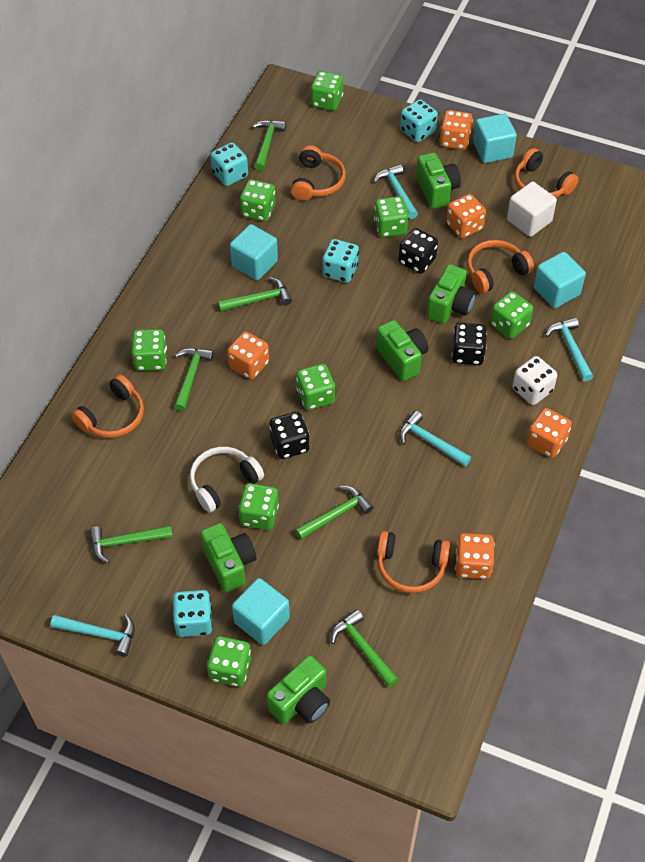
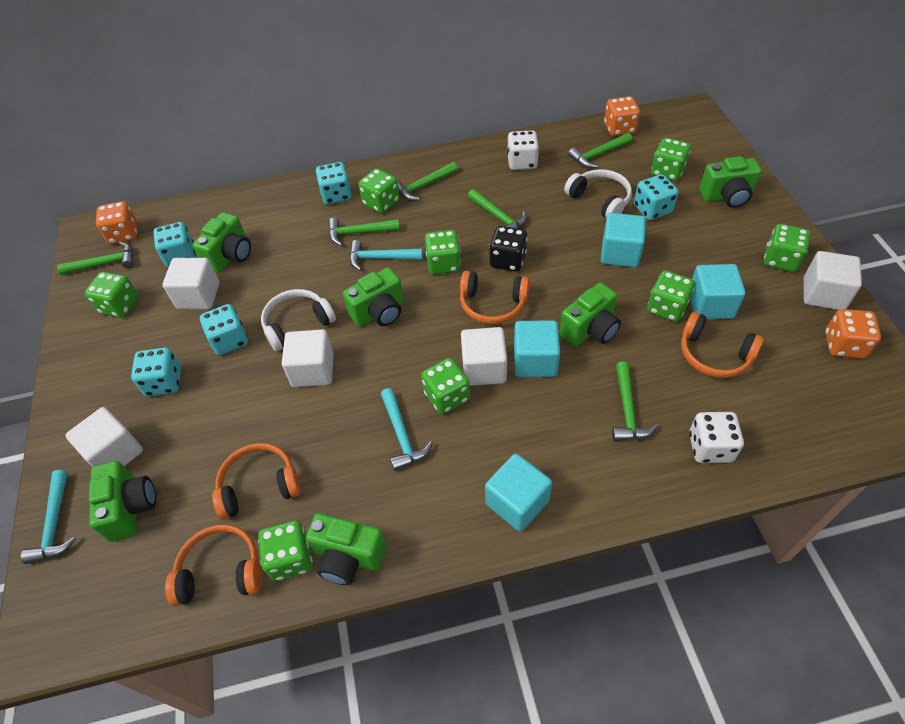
black dice: 3 -> 1
green camera: 5 -> 6
orange dice: 5 -> 3
orange headphones: 5 -> 4
turquoise dice: 4 -> 5
turquoise hammer: 4 -> 3
white cube: 1 -> 5
white dice: 1 -> 2
white headphones: 1 -> 2

